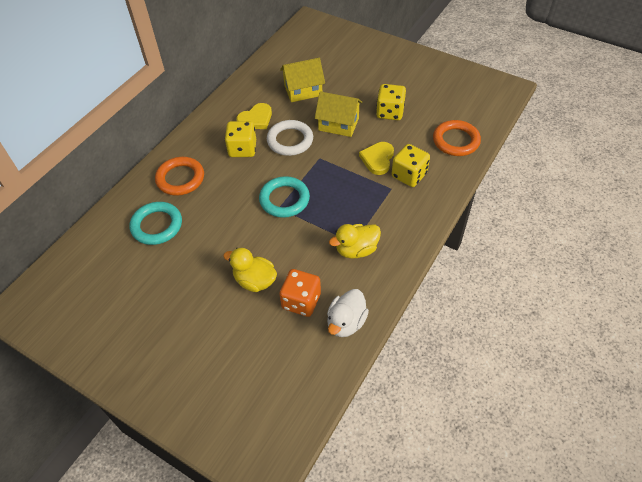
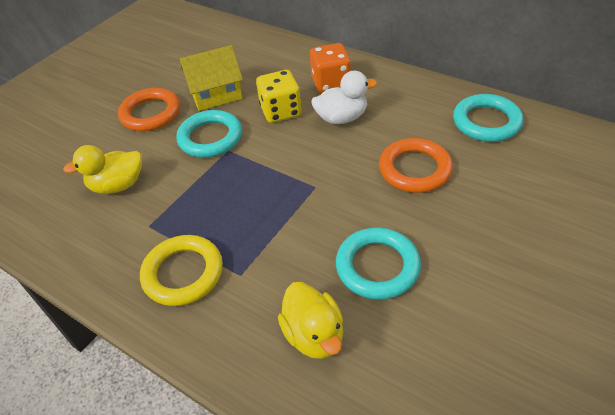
turquoise ring: 2 -> 3
white ring: 1 -> 0
yellow dice: 3 -> 1
yellow heart: 2 -> 0
yellow house: 2 -> 1
yellow ring: 0 -> 1

